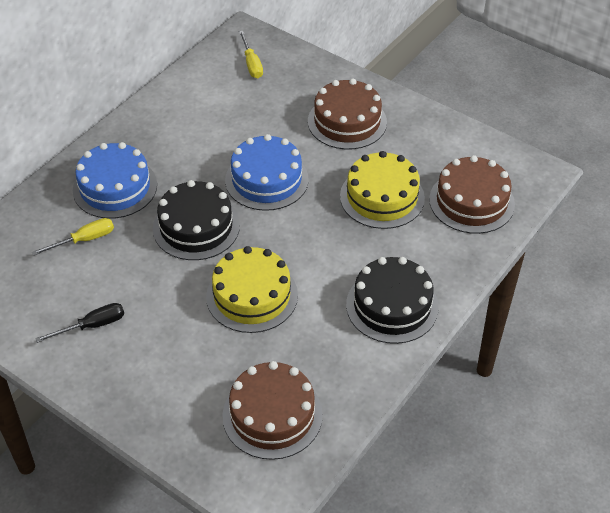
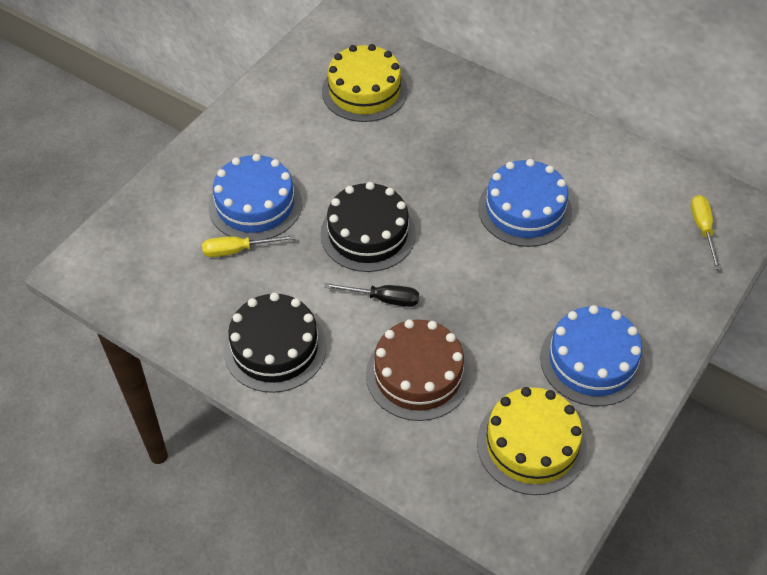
blue cake: 2 -> 3
brown cake: 3 -> 1

